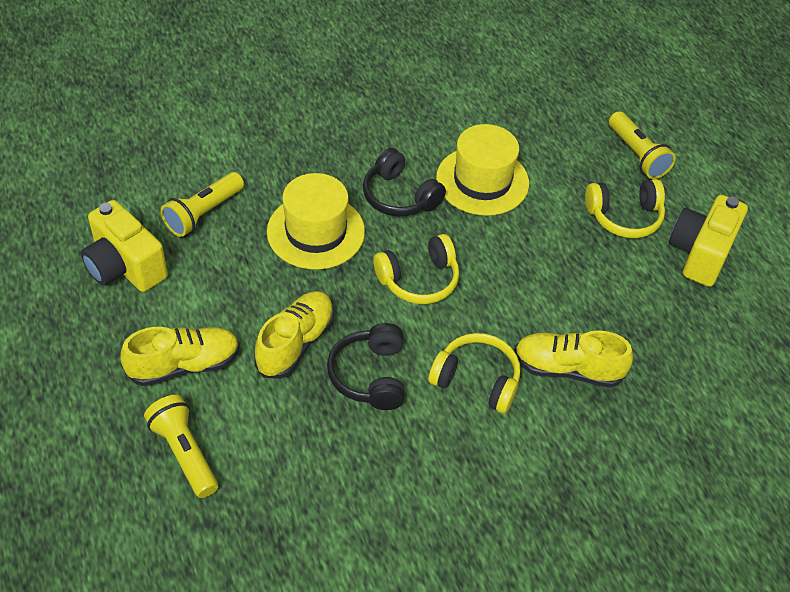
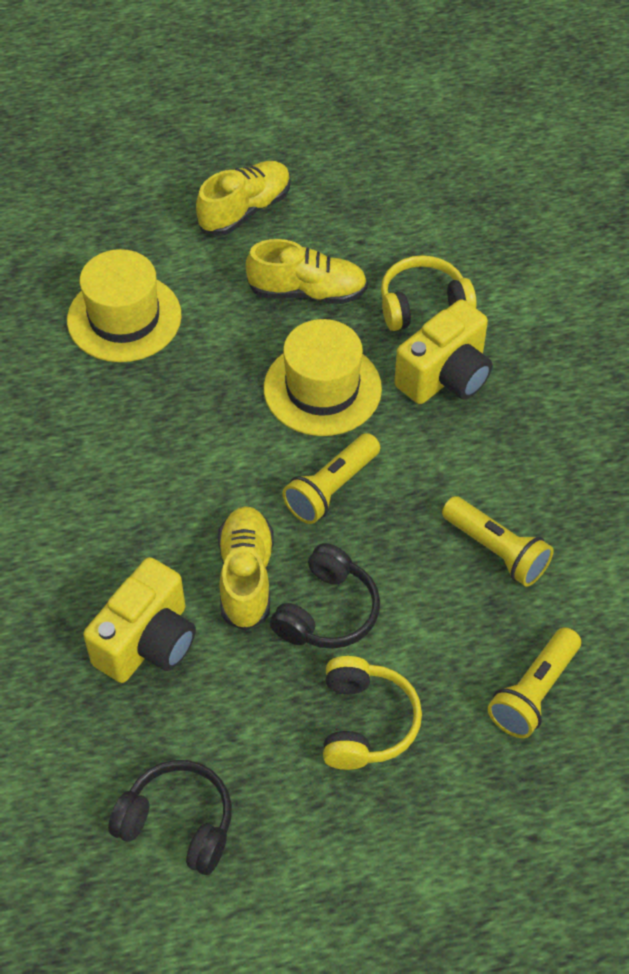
yellow headphones: 3 -> 2

